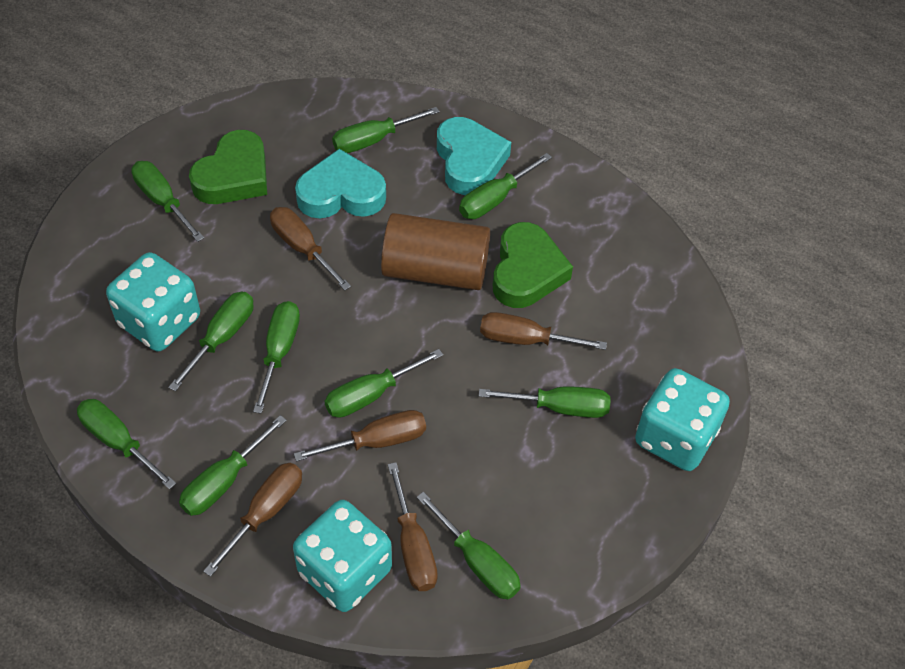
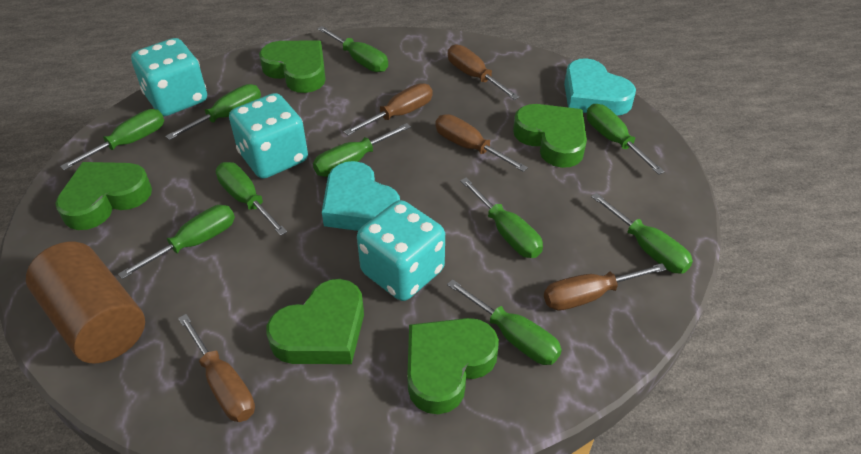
green heart: 2 -> 5

